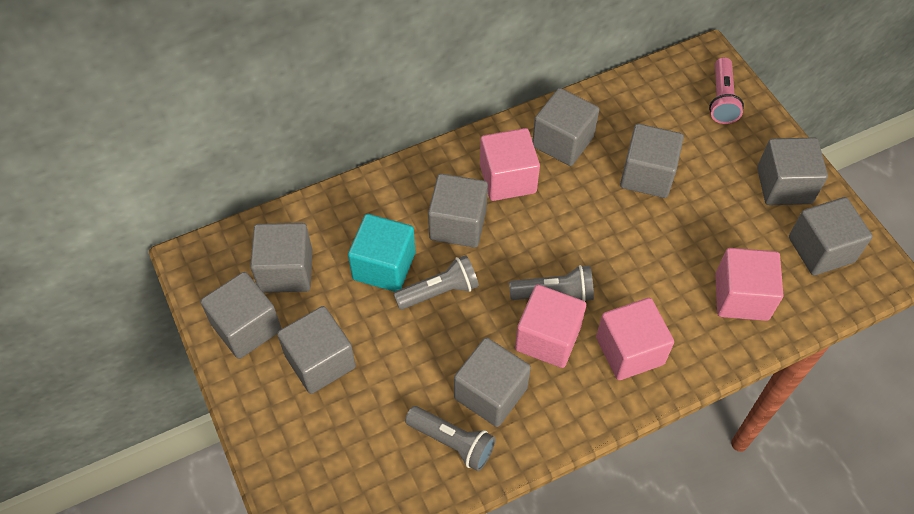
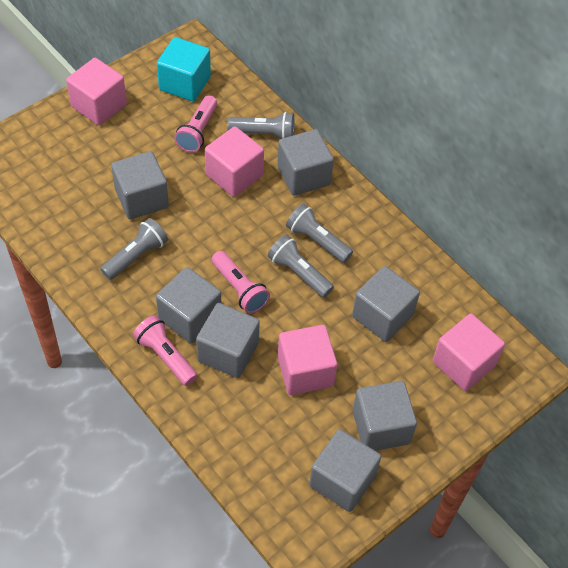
grey cube: 9 -> 7
grey flashlight: 3 -> 4
pink flashlight: 1 -> 3

